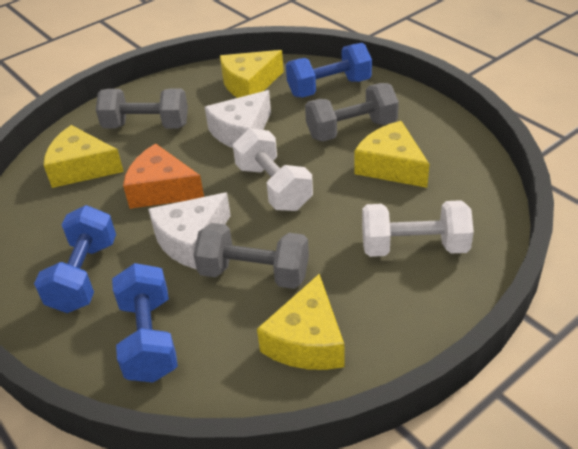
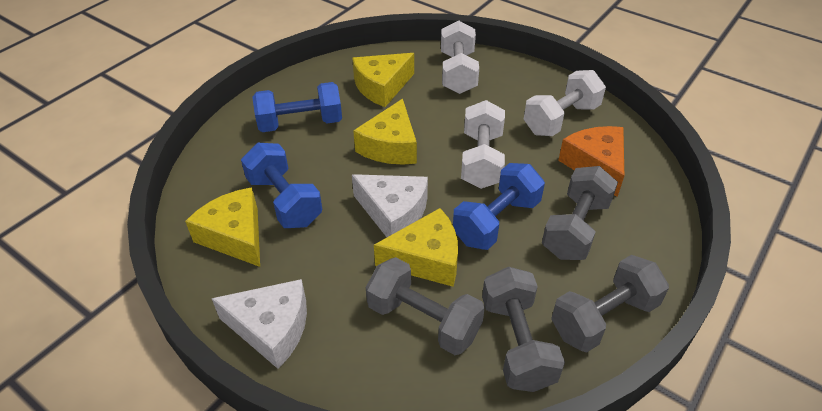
grey dumbbell: 3 -> 4
white dumbbell: 2 -> 3

